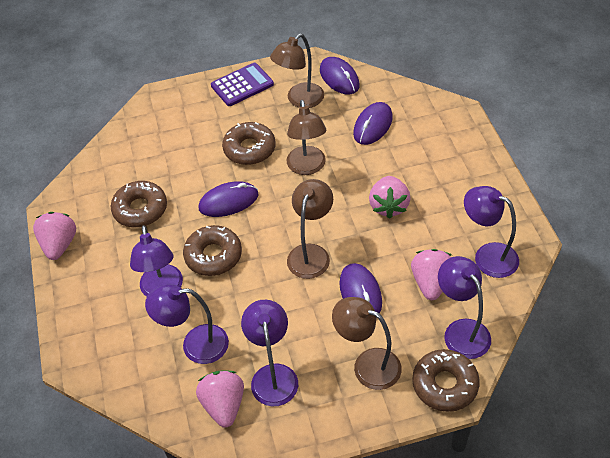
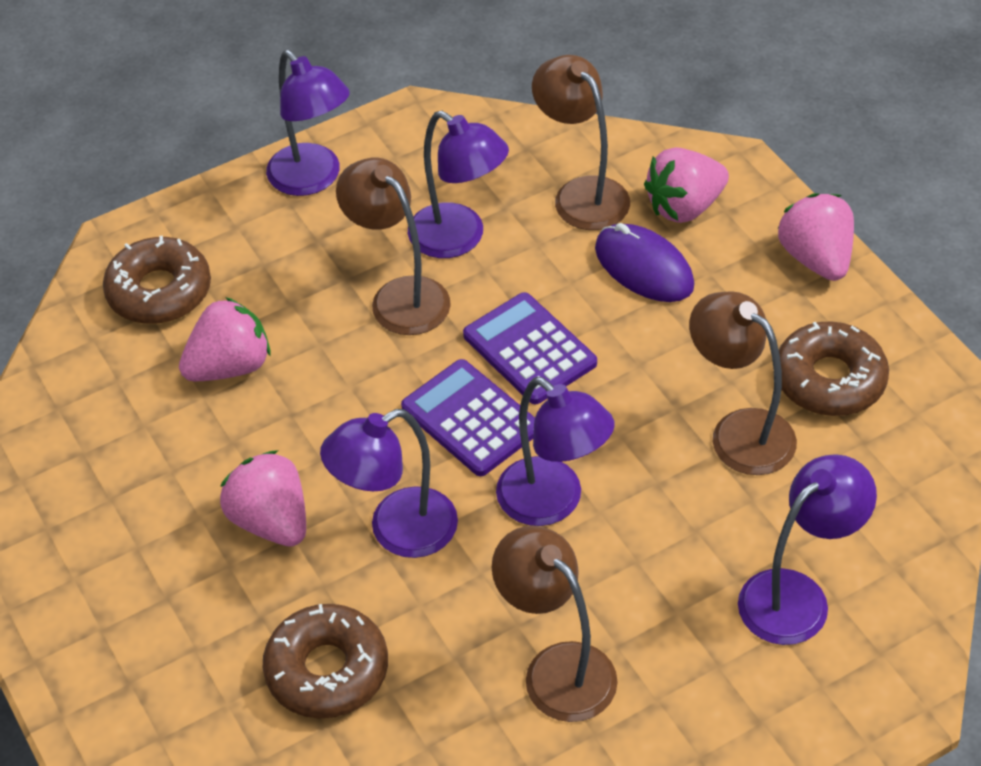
brown donut: 4 -> 3
purple calculator: 1 -> 2
purple mouse: 4 -> 1

